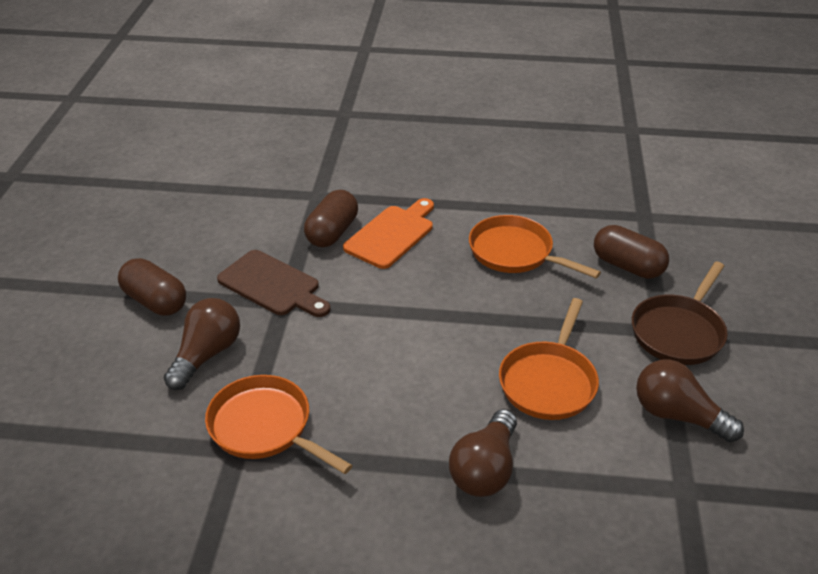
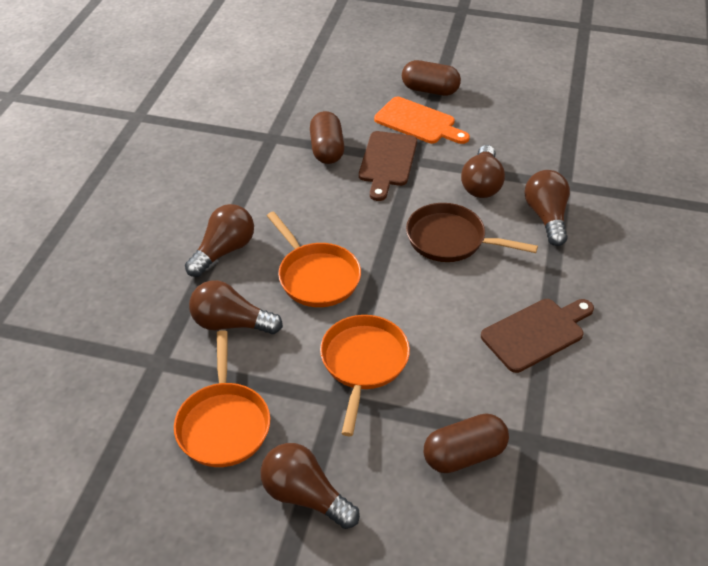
brown cutting board: 1 -> 2
brown light bulb: 3 -> 5

